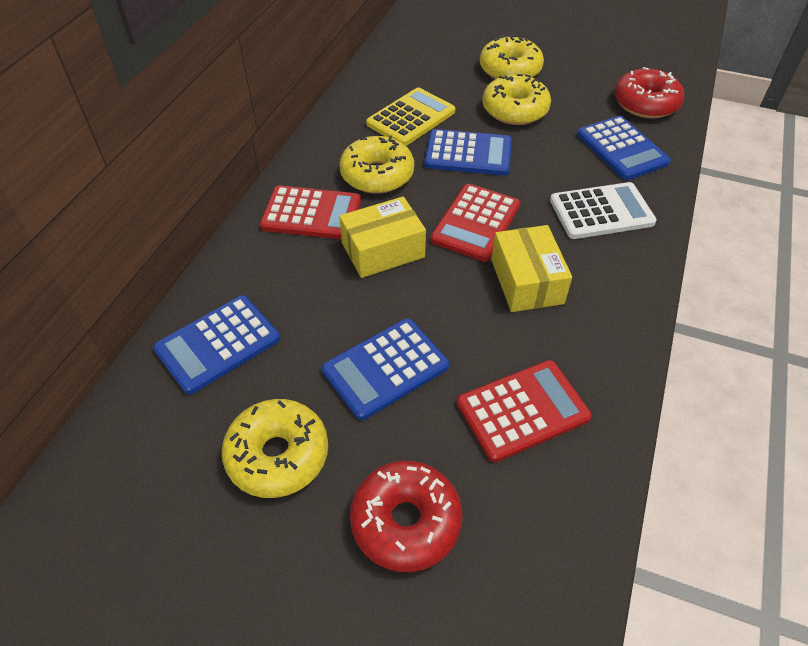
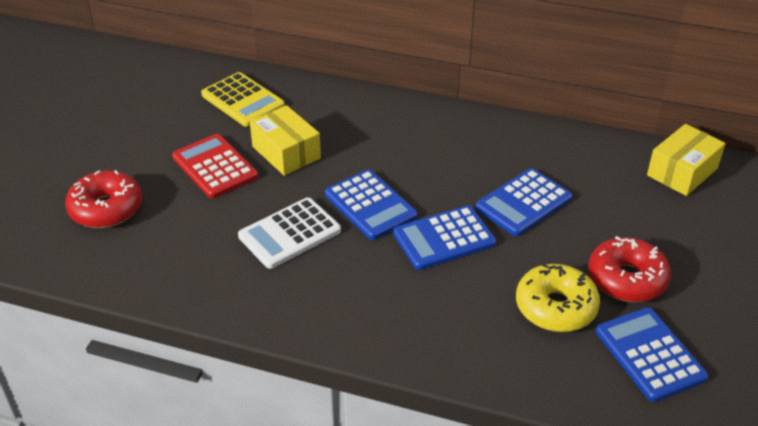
red calculator: 3 -> 1
yellow donut: 4 -> 1

